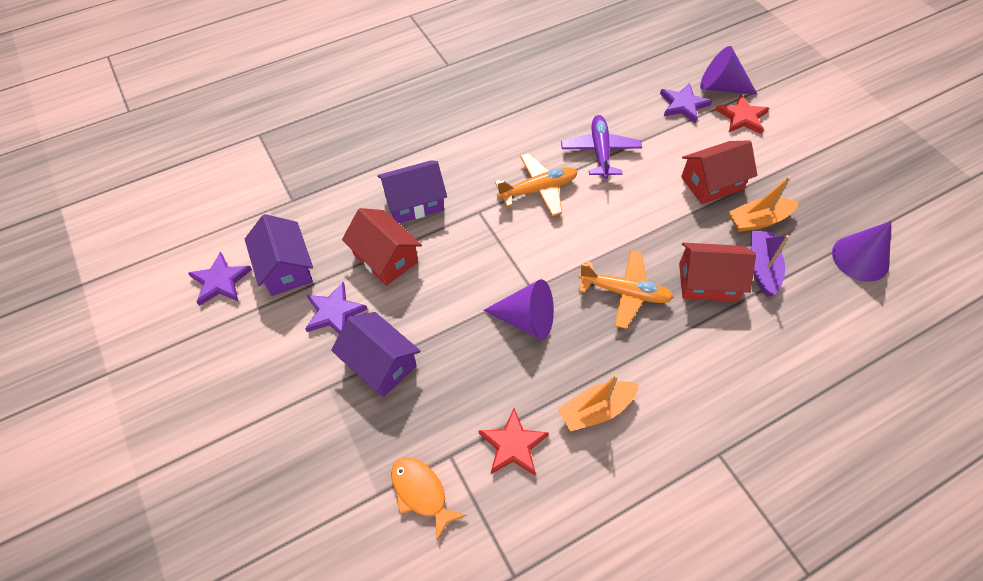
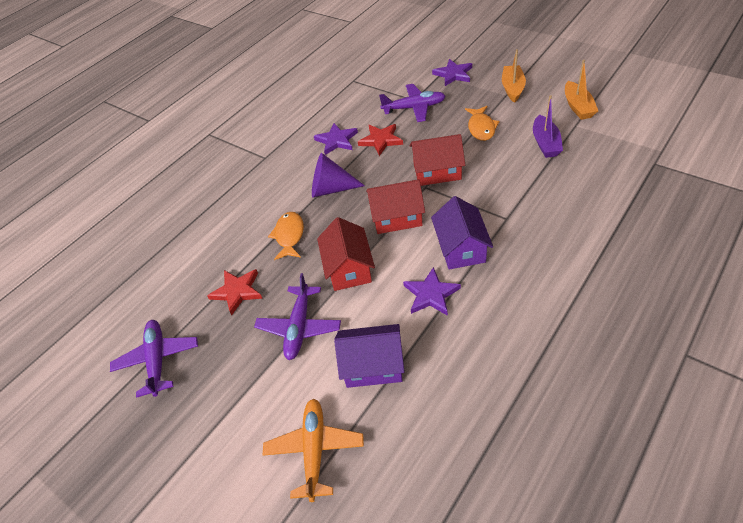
orange fish: 1 -> 2
orange plane: 2 -> 1
purple cone: 3 -> 1
purple house: 3 -> 2
purple plane: 1 -> 3

